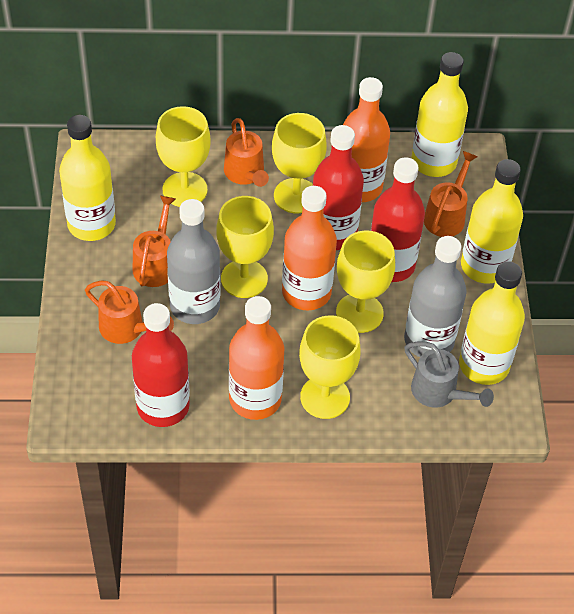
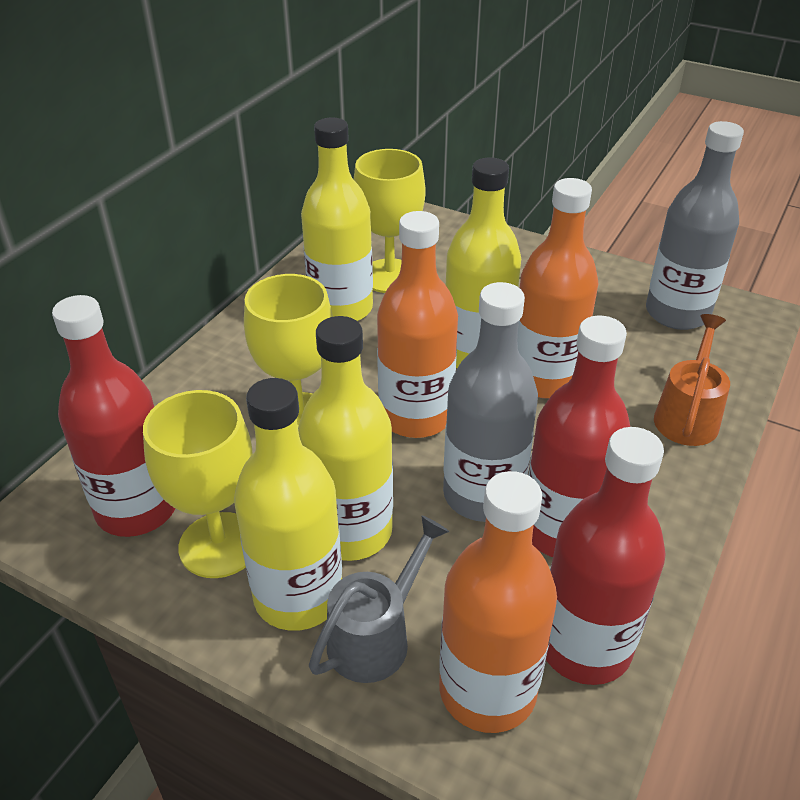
orange watering can: 4 -> 1
yellow goblet: 5 -> 3

